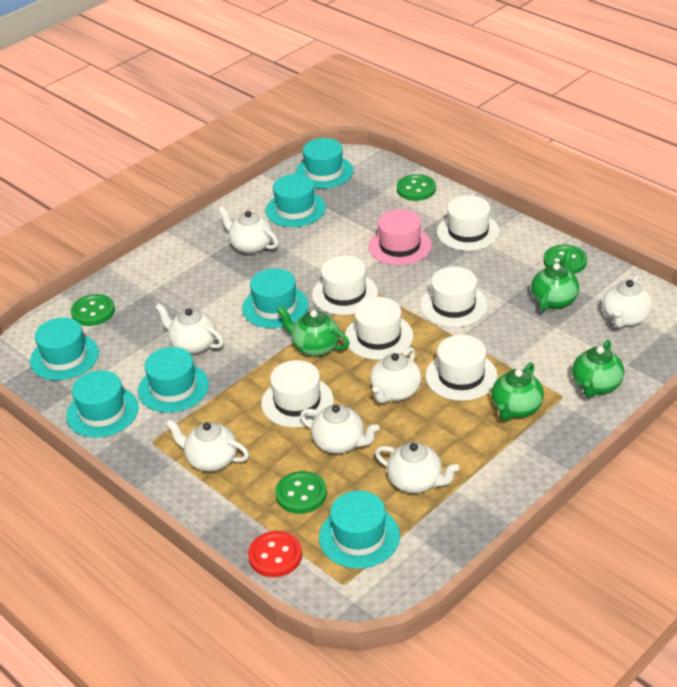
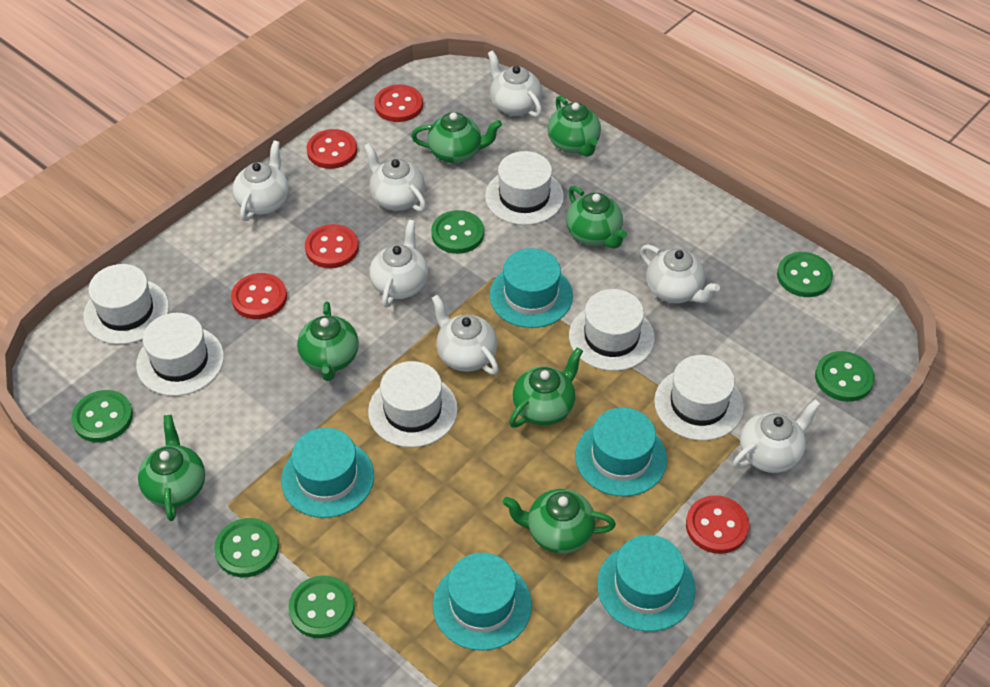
green button: 4 -> 6
green teapot: 4 -> 7
pink hat: 1 -> 0
red button: 1 -> 5
turquoise hat: 7 -> 5

